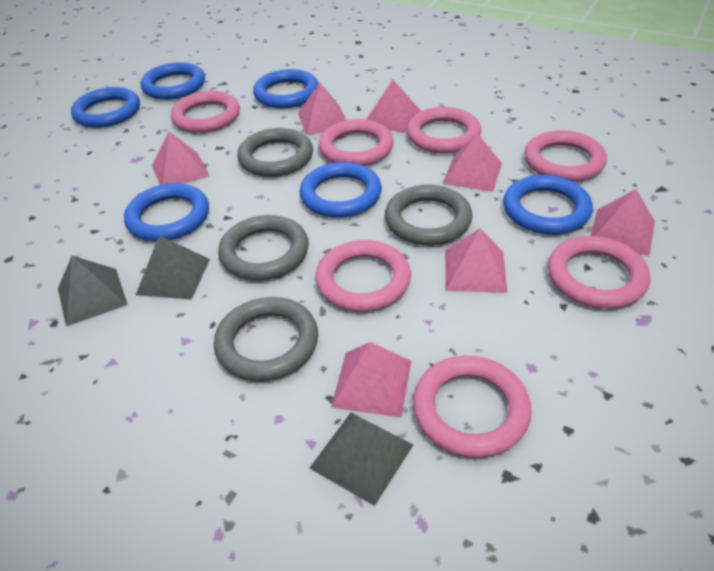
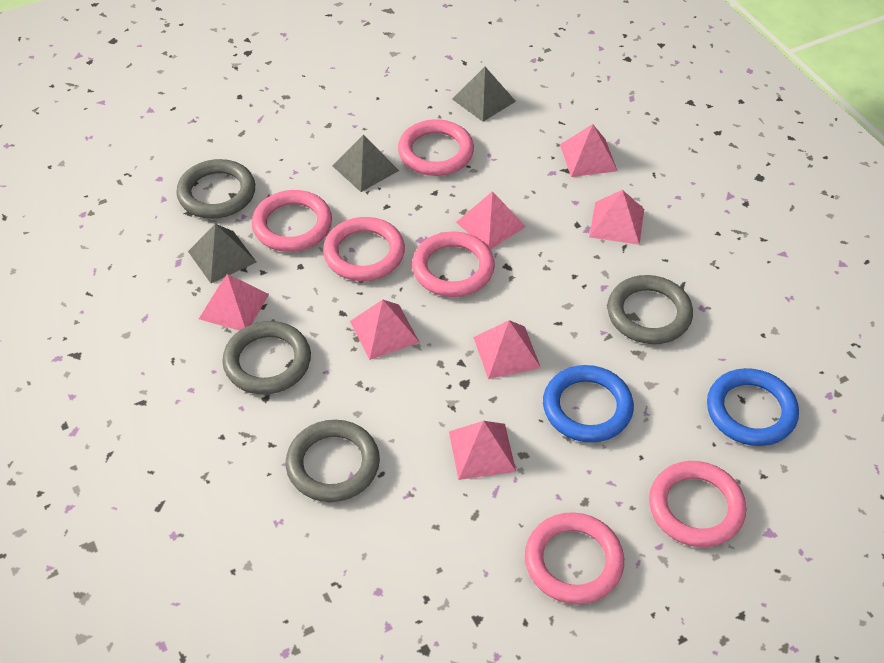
blue ring: 6 -> 2
pink ring: 7 -> 6

